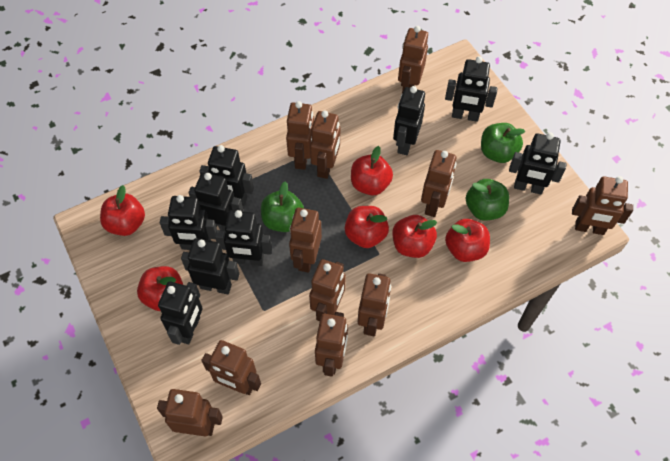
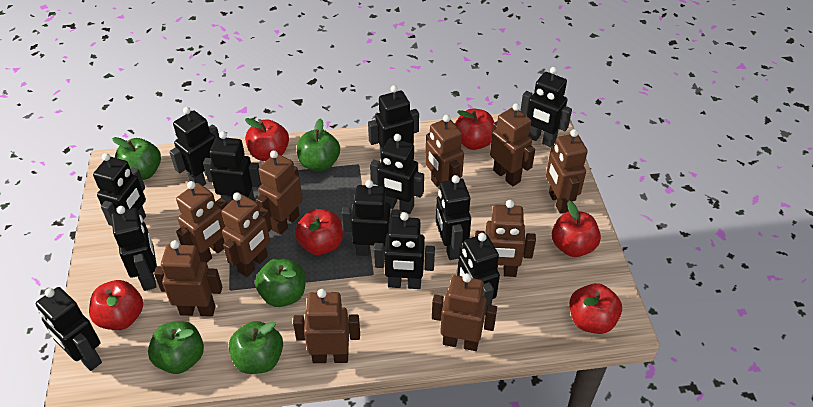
black robot: 9 -> 12
brown robot: 11 -> 10
green apple: 3 -> 5

